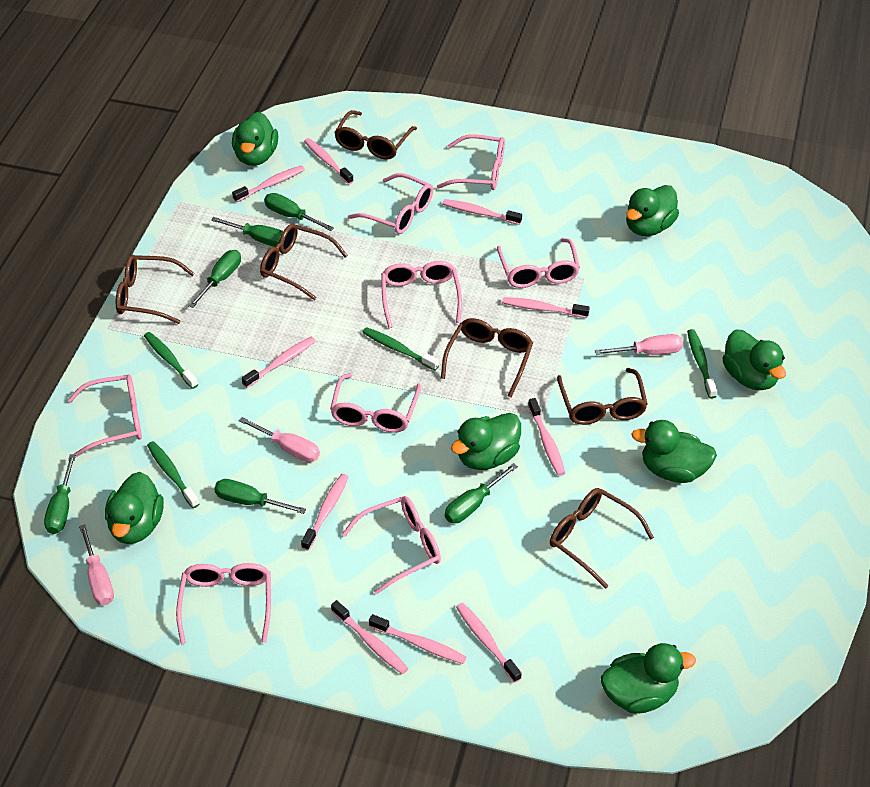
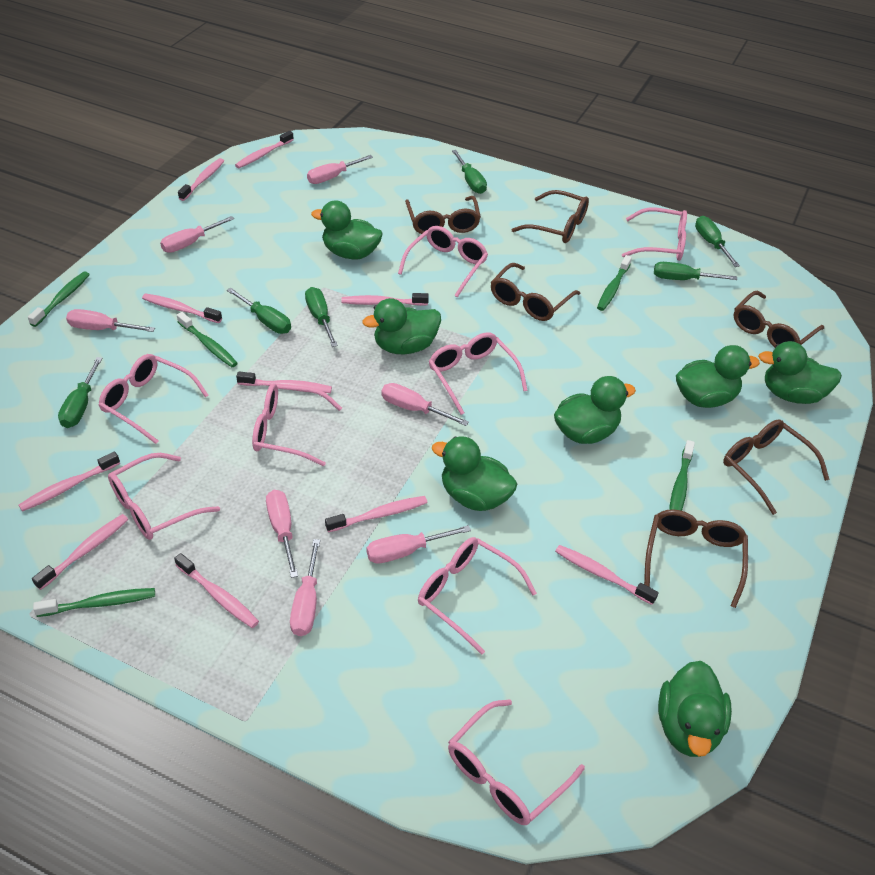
green toothbrush: 4 -> 5
pink screwdriver: 3 -> 7

